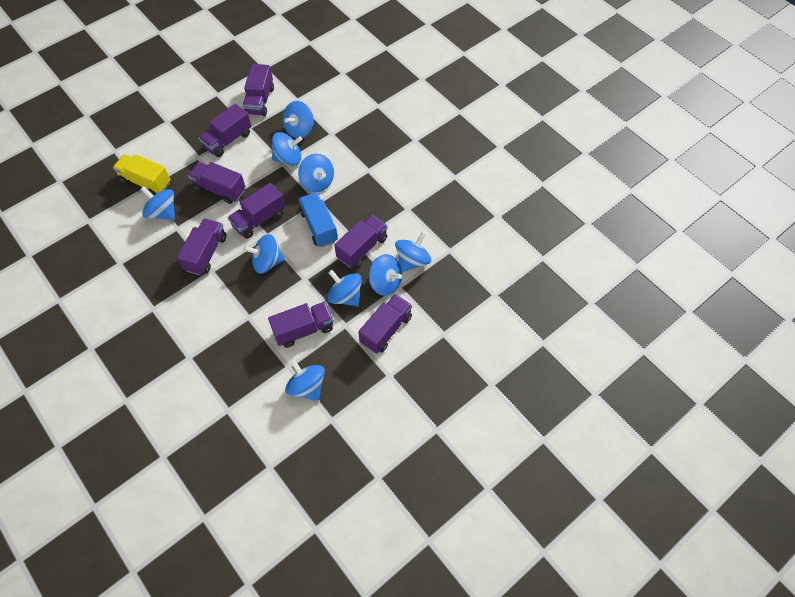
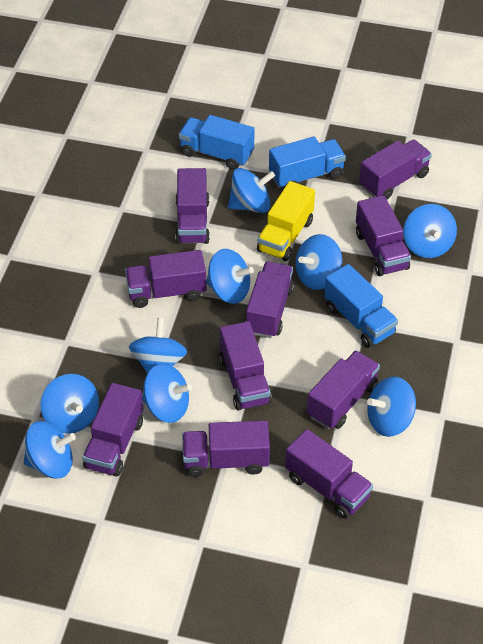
blue truck: 1 -> 3
purple truck: 8 -> 10

